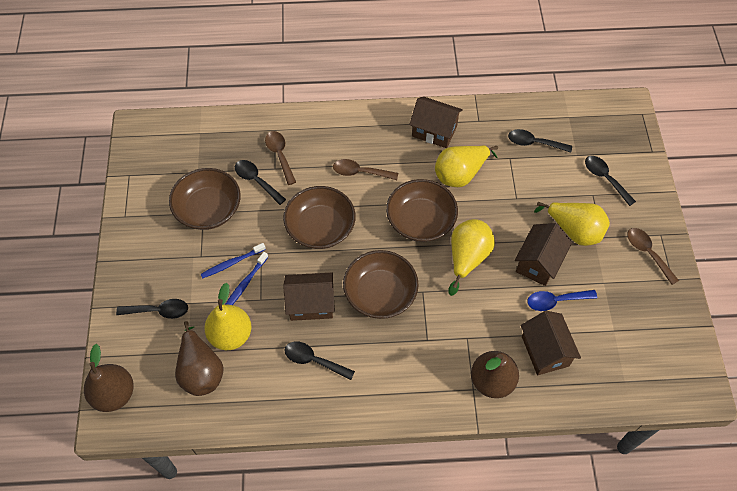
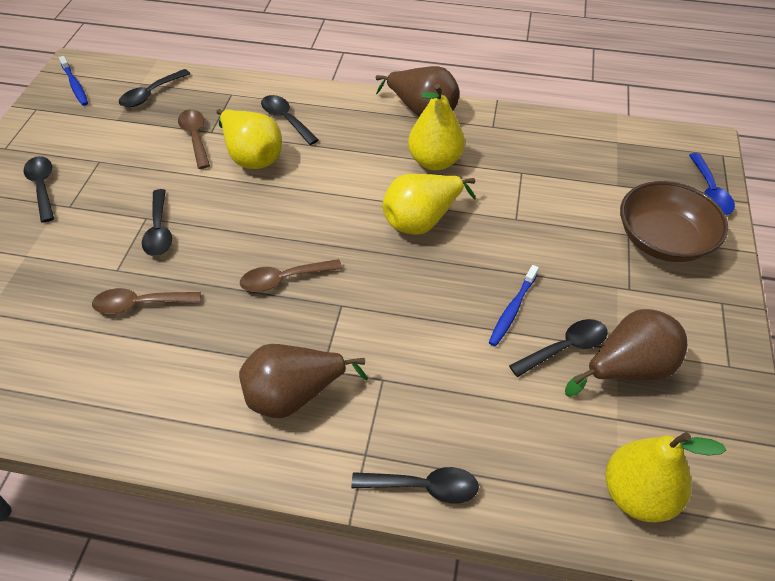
black spoon: 5 -> 6
brown bowl: 4 -> 1
brown house: 4 -> 0

